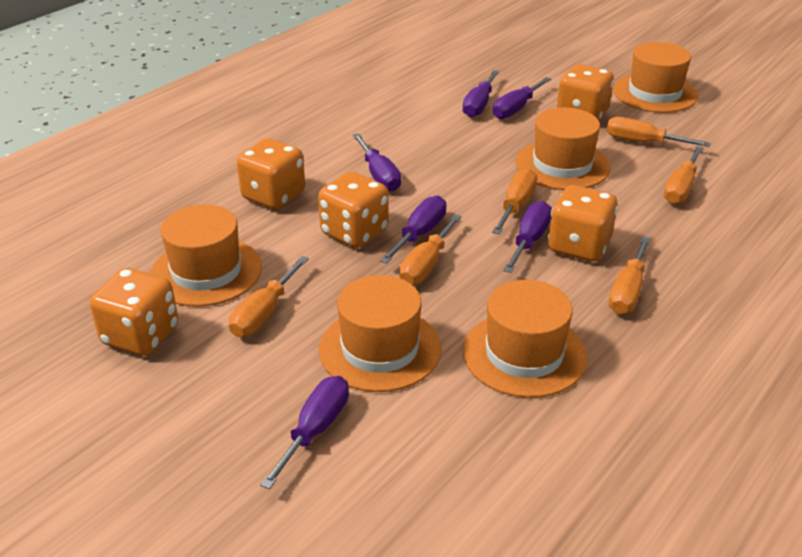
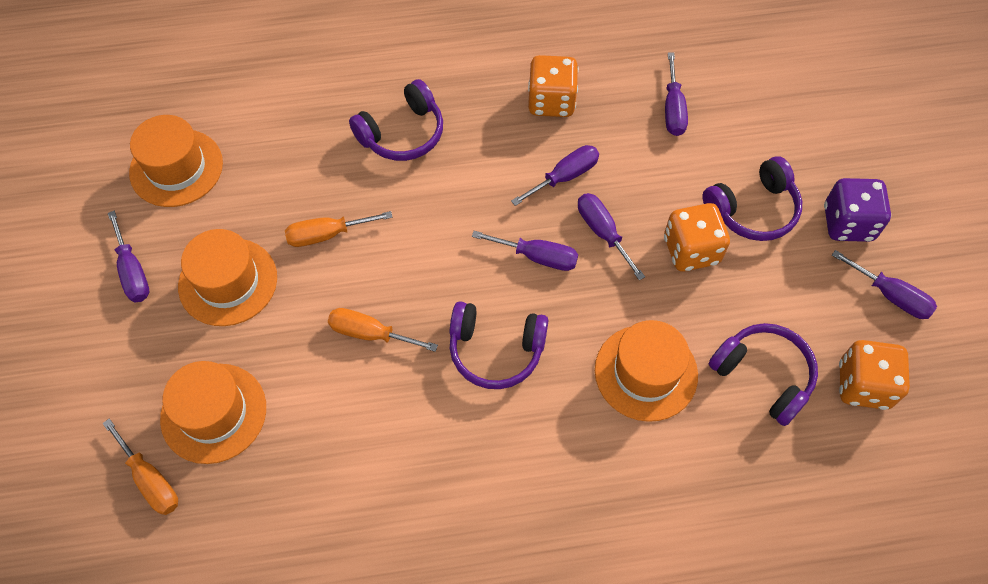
orange dice: 5 -> 3
orange hat: 5 -> 4
orange screwdriver: 6 -> 3
purple dice: 0 -> 1
purple headphones: 0 -> 4

